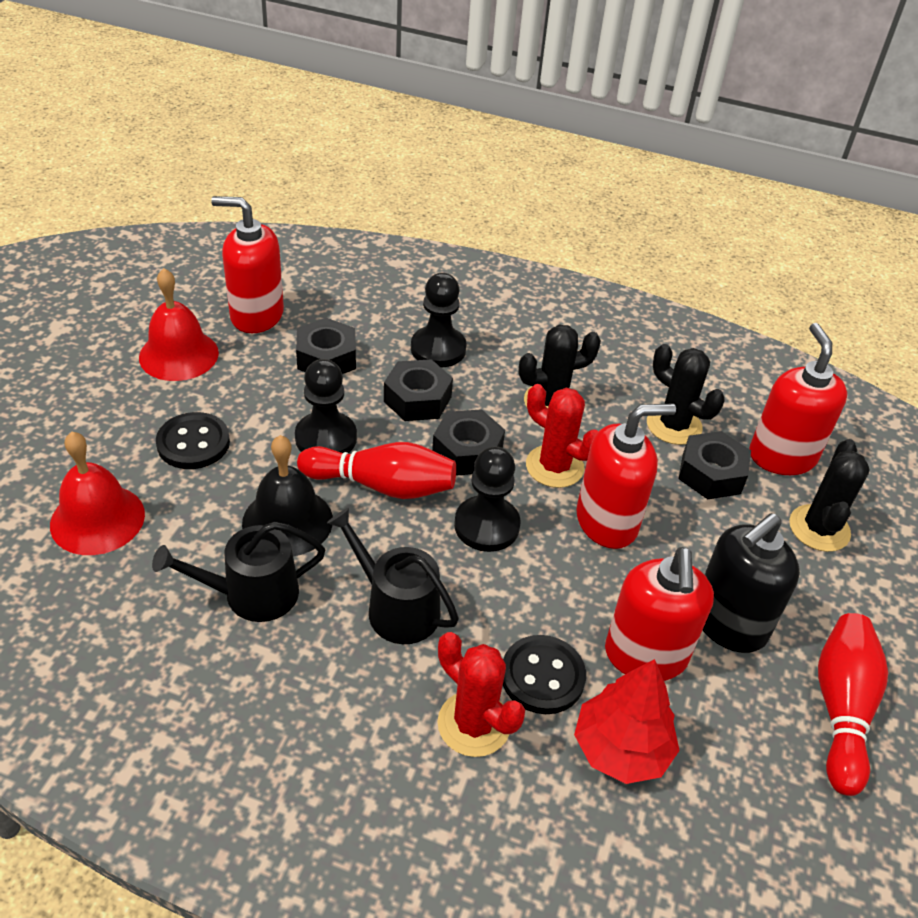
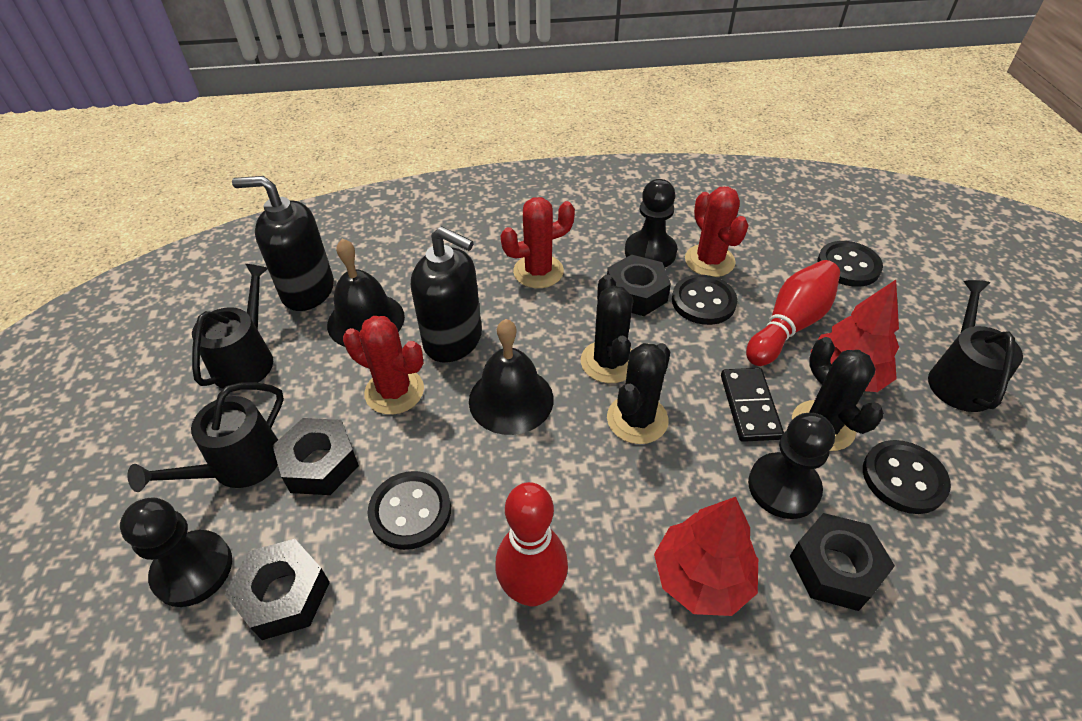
black bell: 1 -> 2
black button: 2 -> 4
black domino: 0 -> 1
black soap dispenser: 1 -> 2
black watering can: 2 -> 3
red bell: 2 -> 0
red cactus: 2 -> 3
red soap dispenser: 4 -> 0
red tree: 1 -> 2

